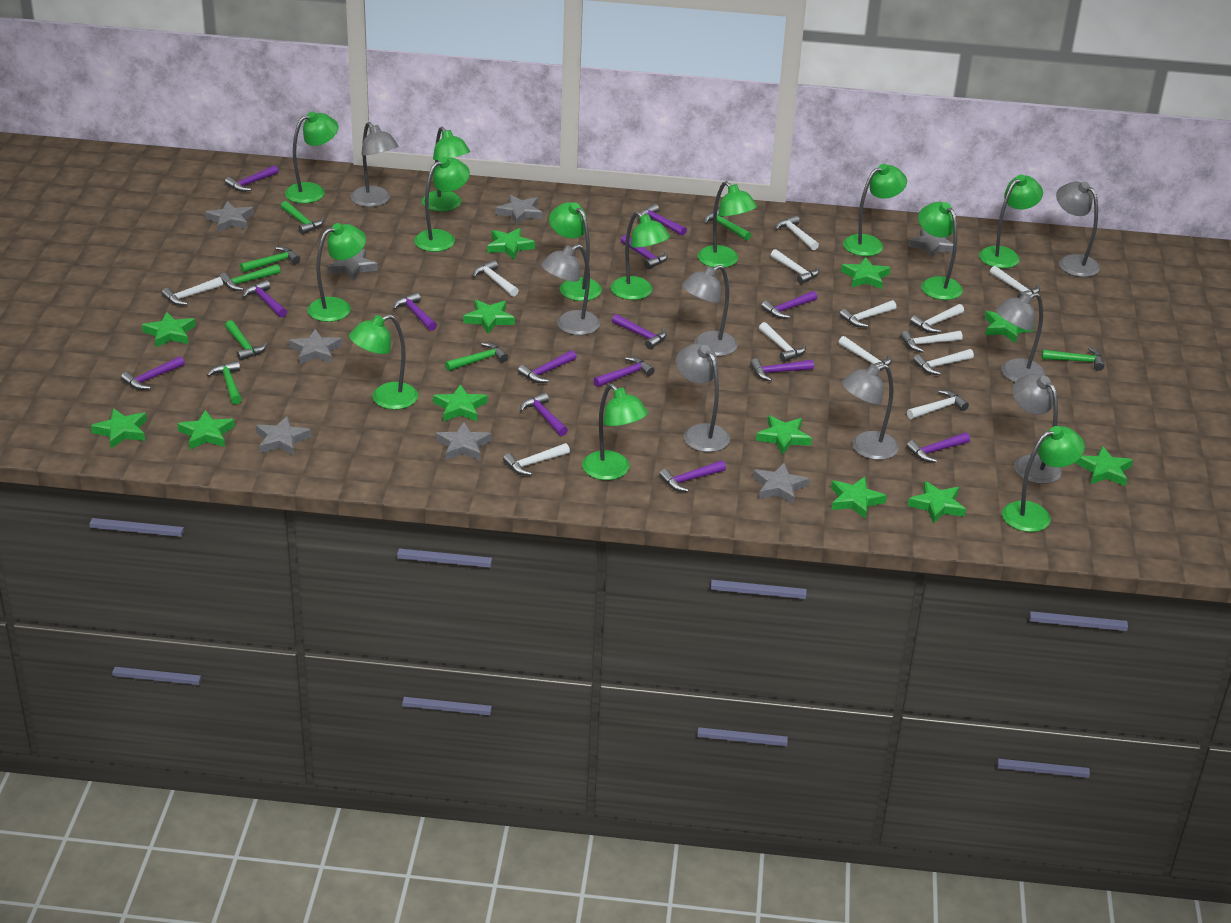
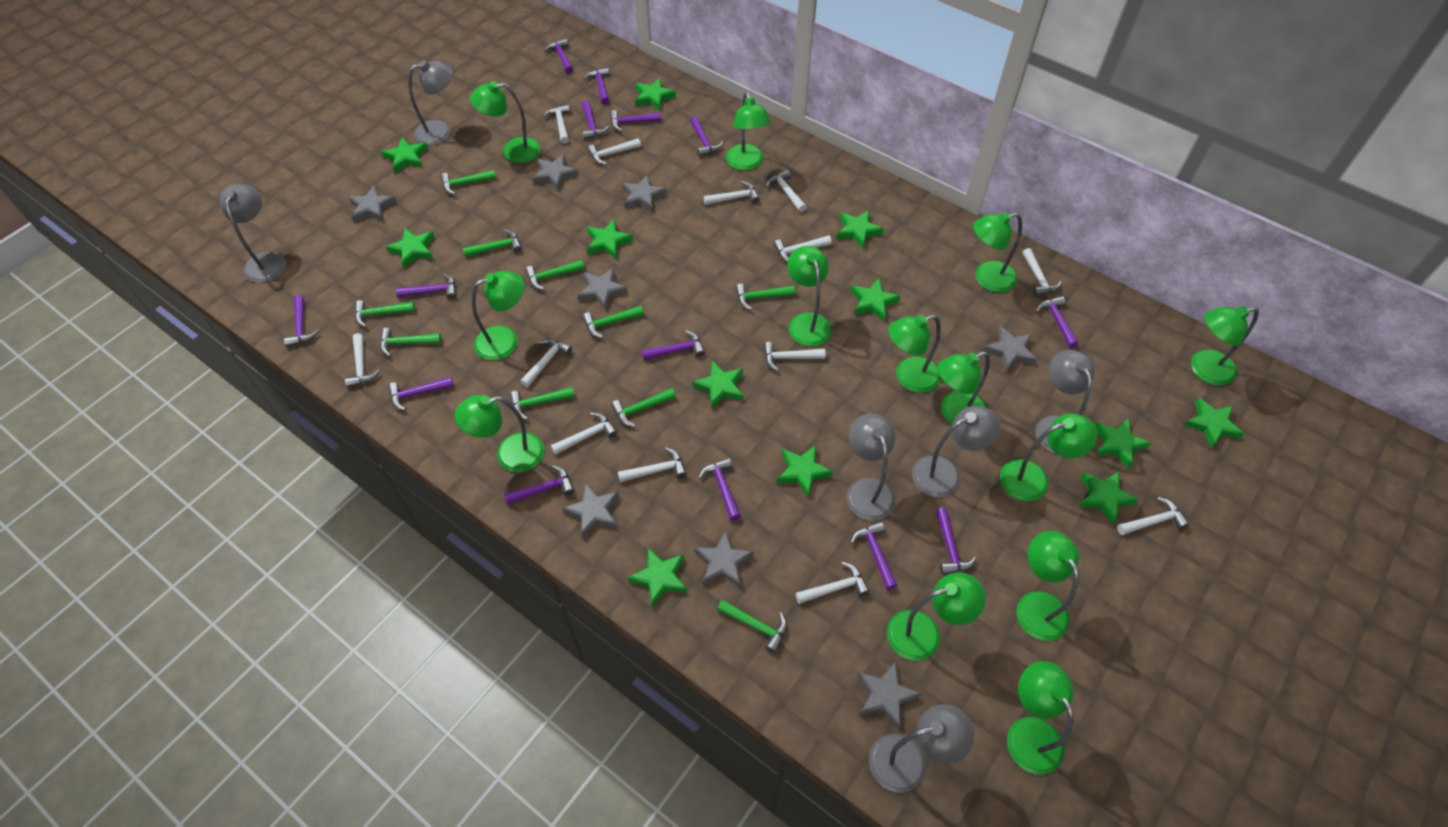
green hammer: 8 -> 10
grey lamp: 8 -> 6

